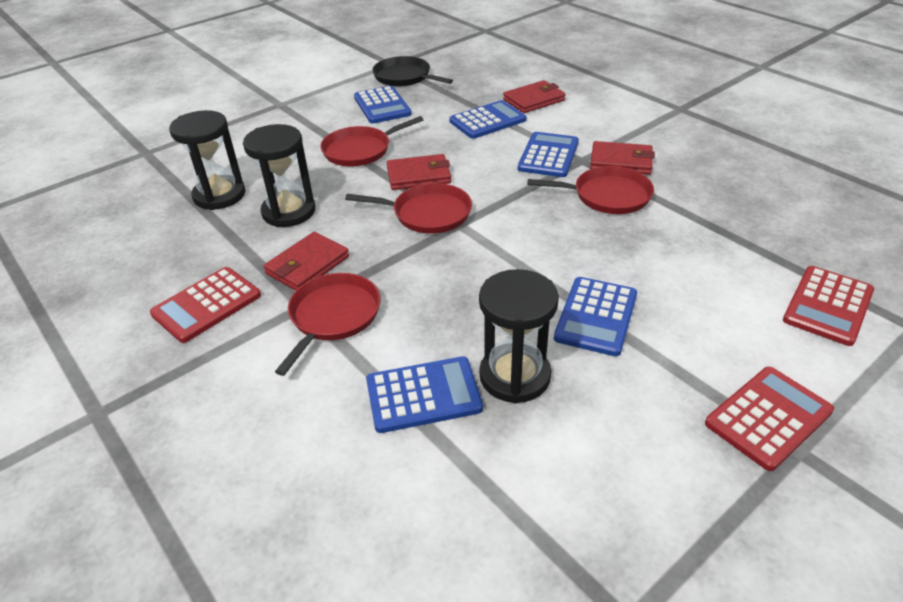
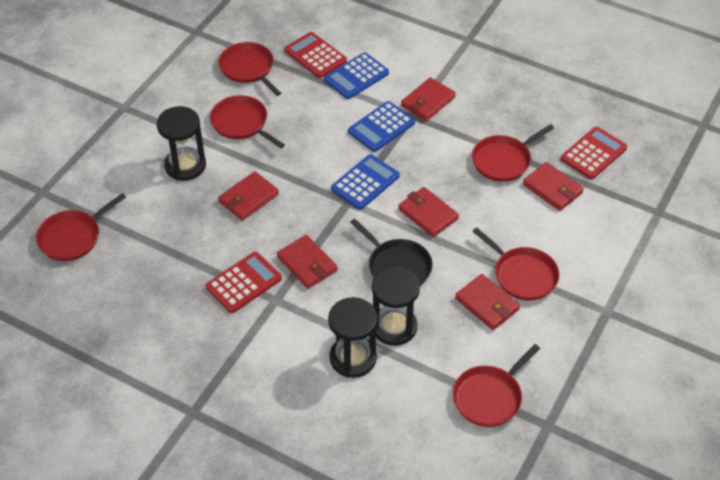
blue calculator: 5 -> 3
red pan: 4 -> 6
red wallet: 4 -> 6

